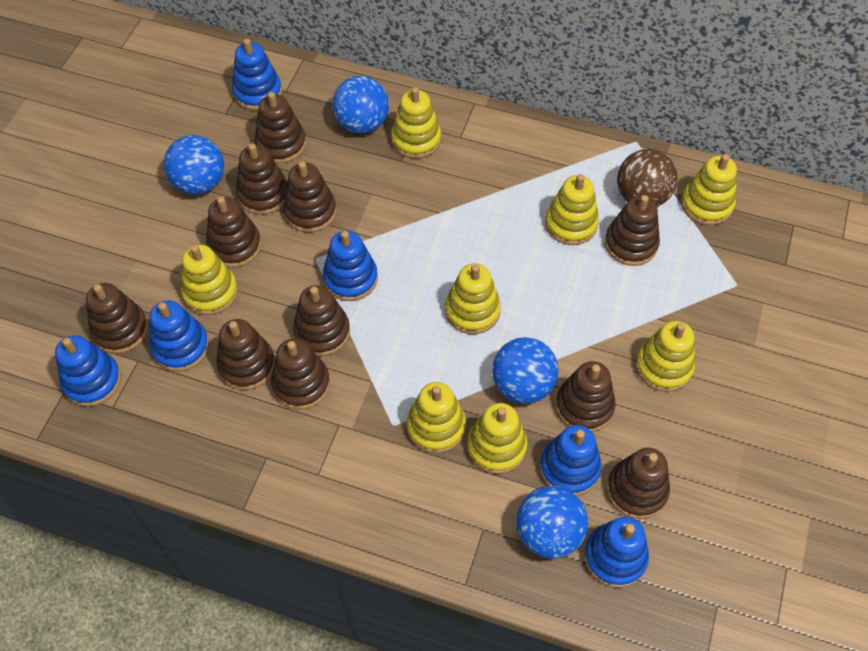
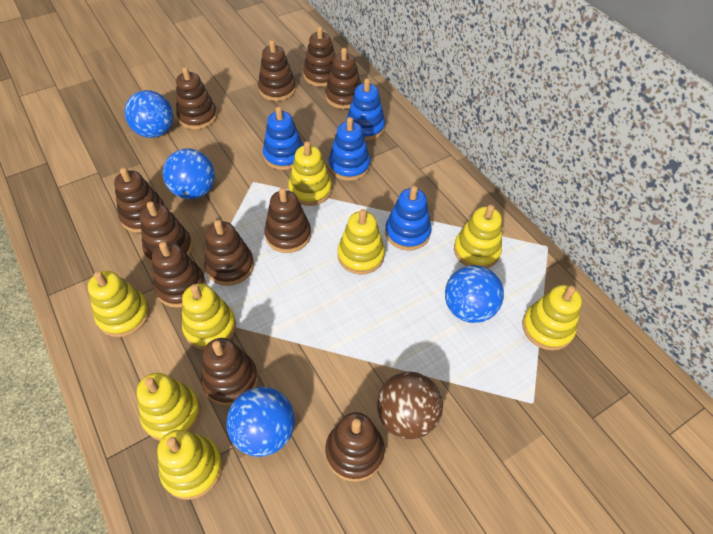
blue stacking toy: 6 -> 4

